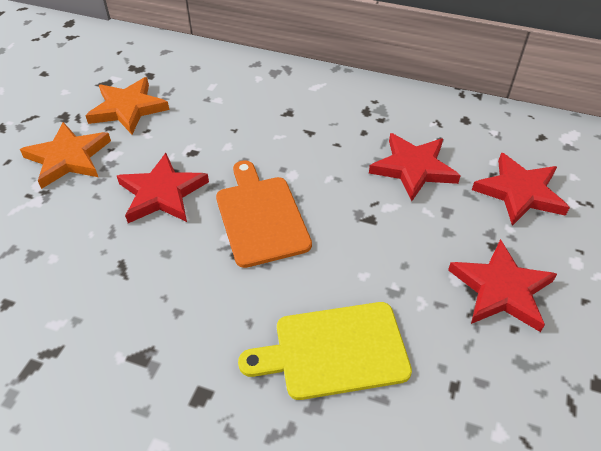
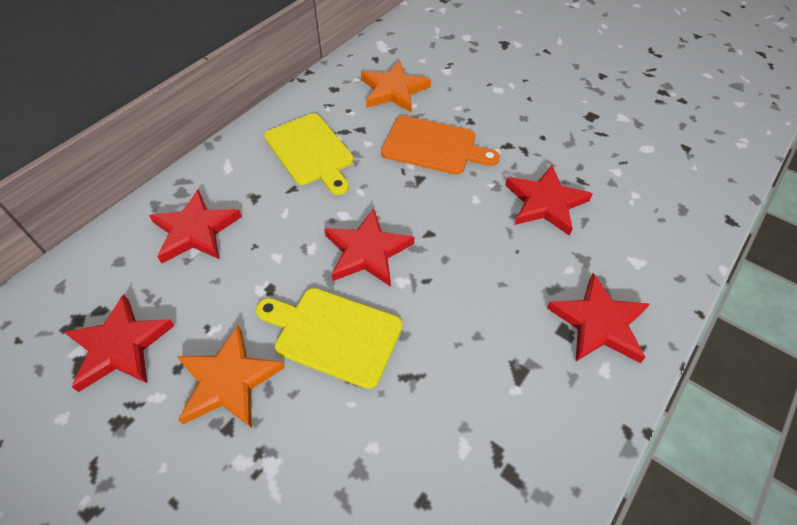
red star: 4 -> 5
yellow cutting board: 1 -> 2

